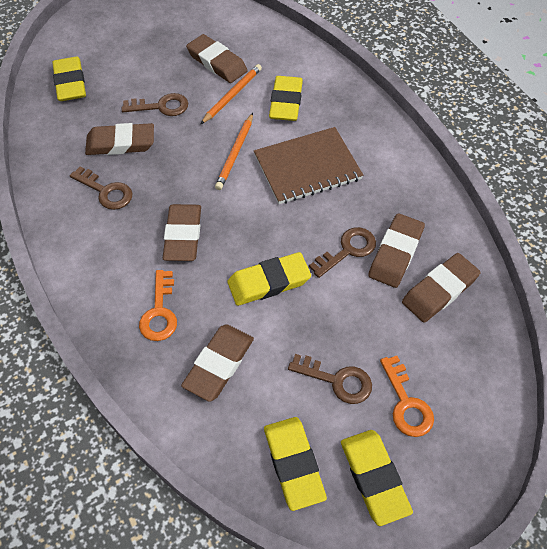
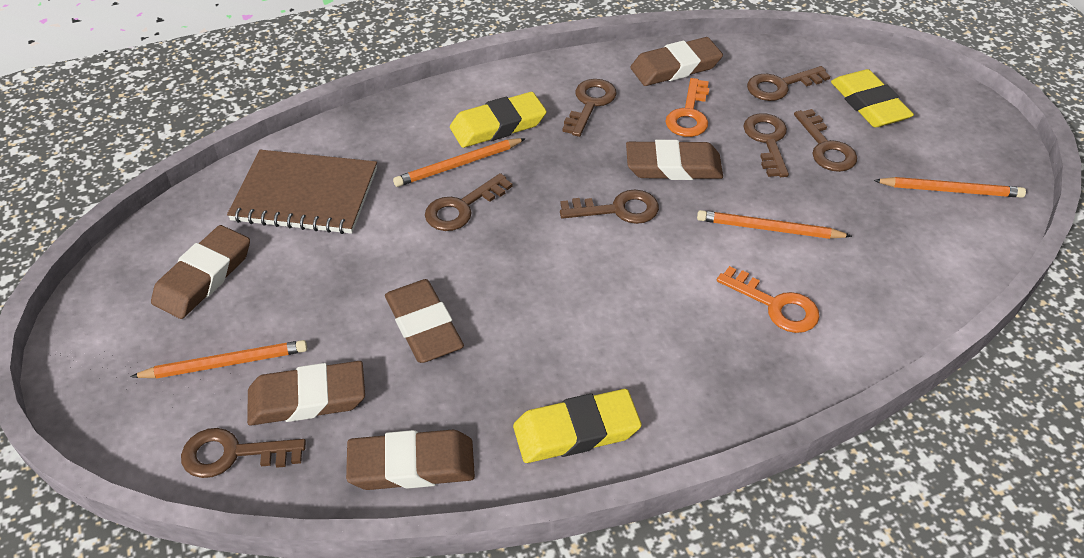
brown key: 4 -> 7
orange pencil: 2 -> 4
yellow eraser: 5 -> 3

